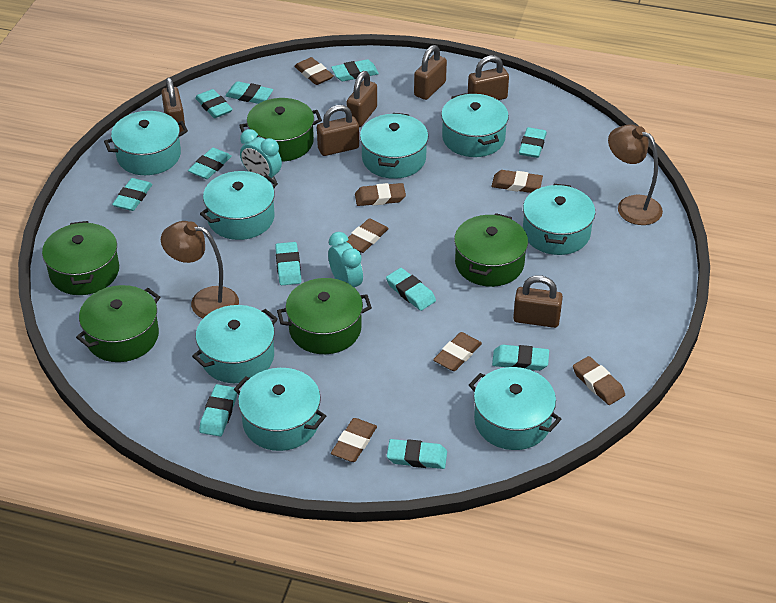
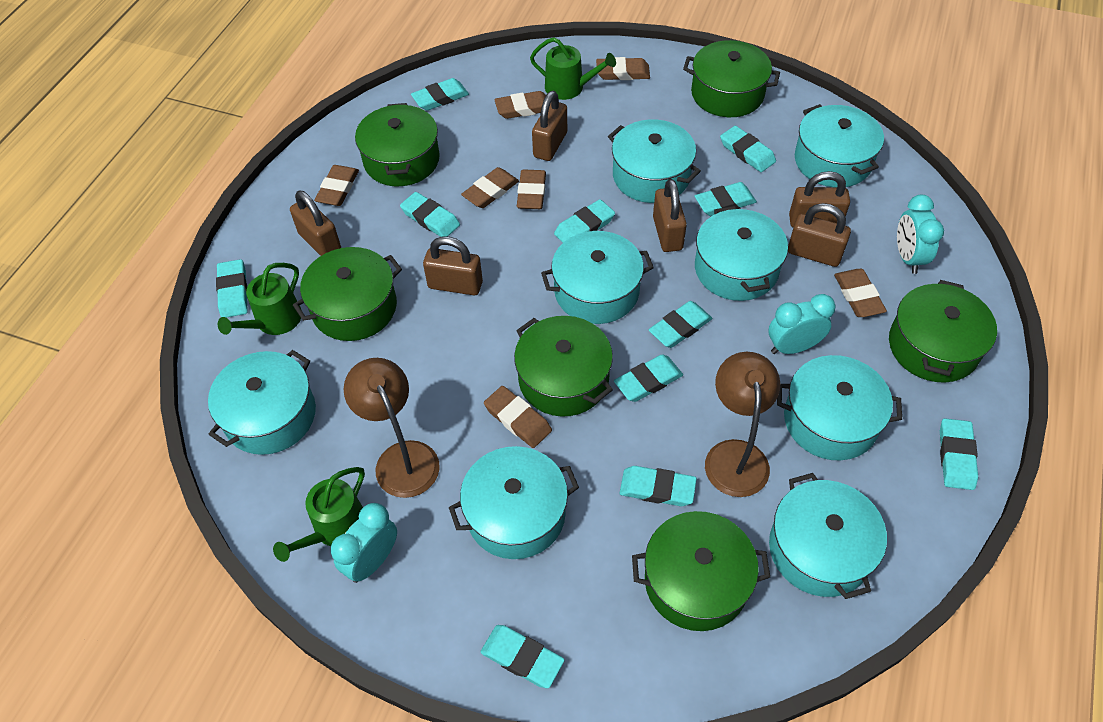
green pot: 5 -> 6
green watering can: 0 -> 3
turquoise clock: 2 -> 3

